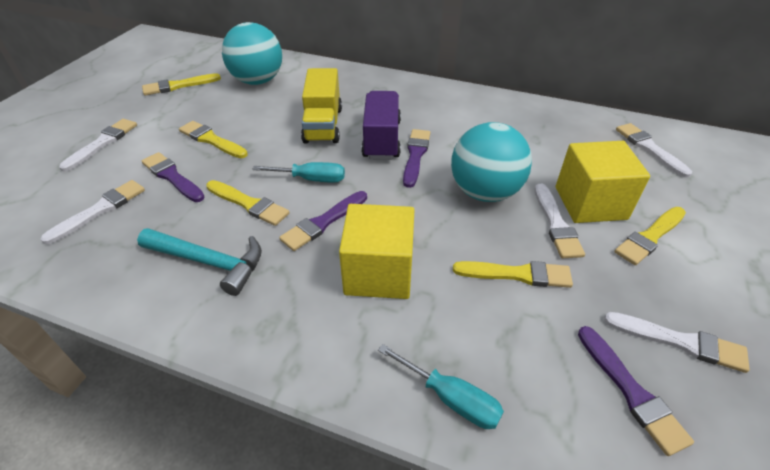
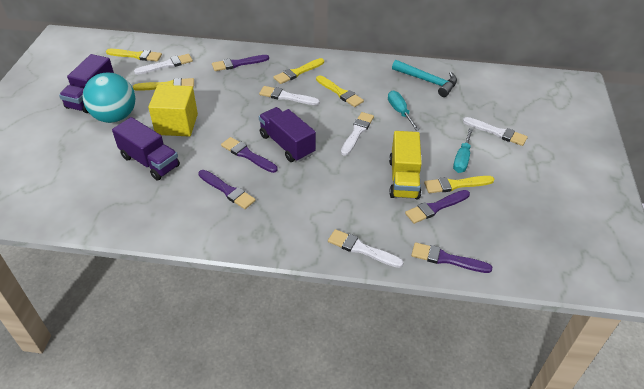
purple brush: 4 -> 5
purple truck: 1 -> 3
turquoise ball: 2 -> 1
yellow cube: 2 -> 1

